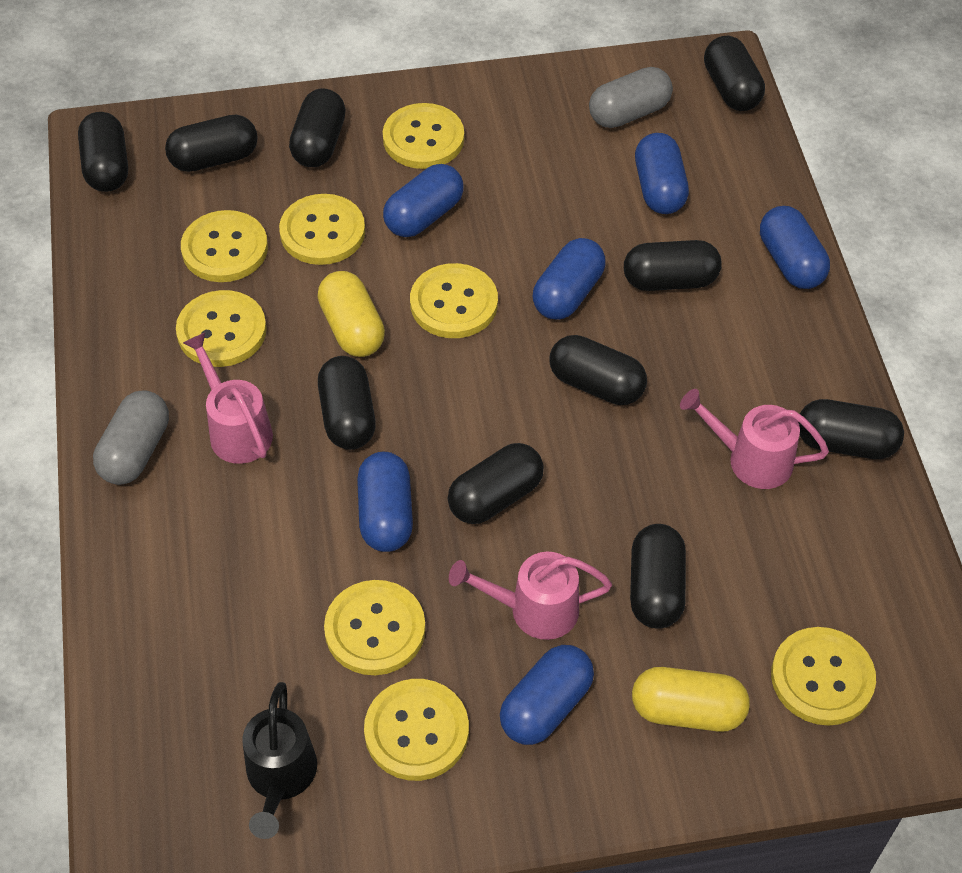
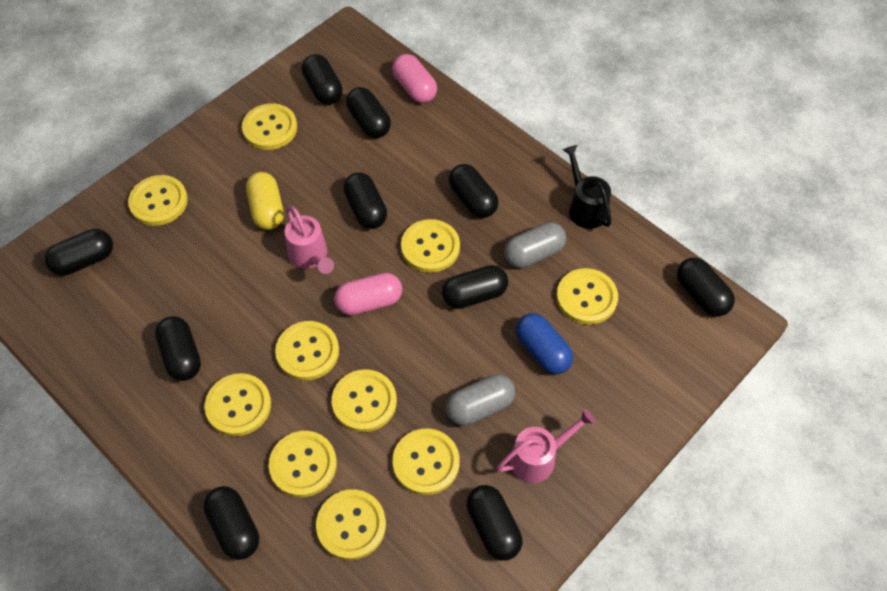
blue capsule: 6 -> 1
pink capsule: 0 -> 2
pink watering can: 3 -> 2
yellow button: 8 -> 10
yellow capsule: 2 -> 1

